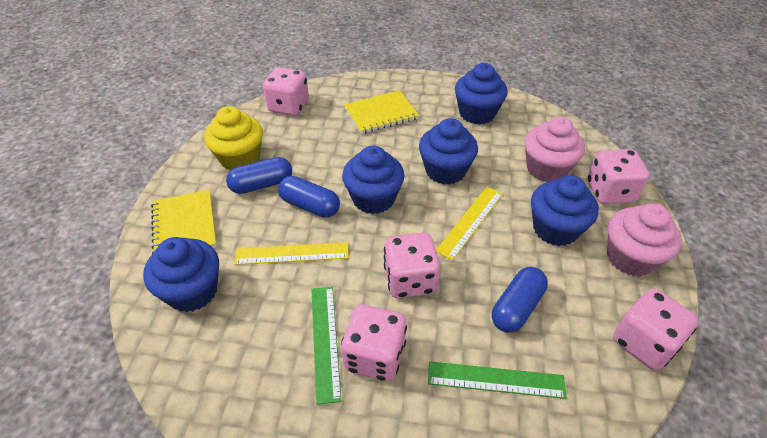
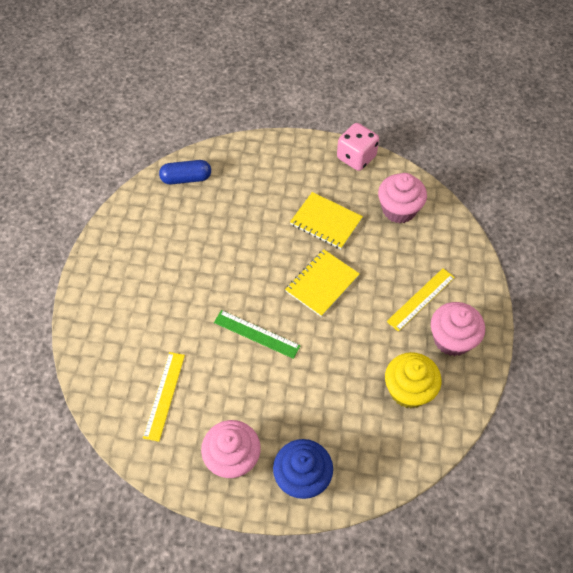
blue capsule: 3 -> 1
blue cupcake: 5 -> 1
green ruler: 2 -> 1
pink cupcake: 2 -> 3
pink dice: 5 -> 1

